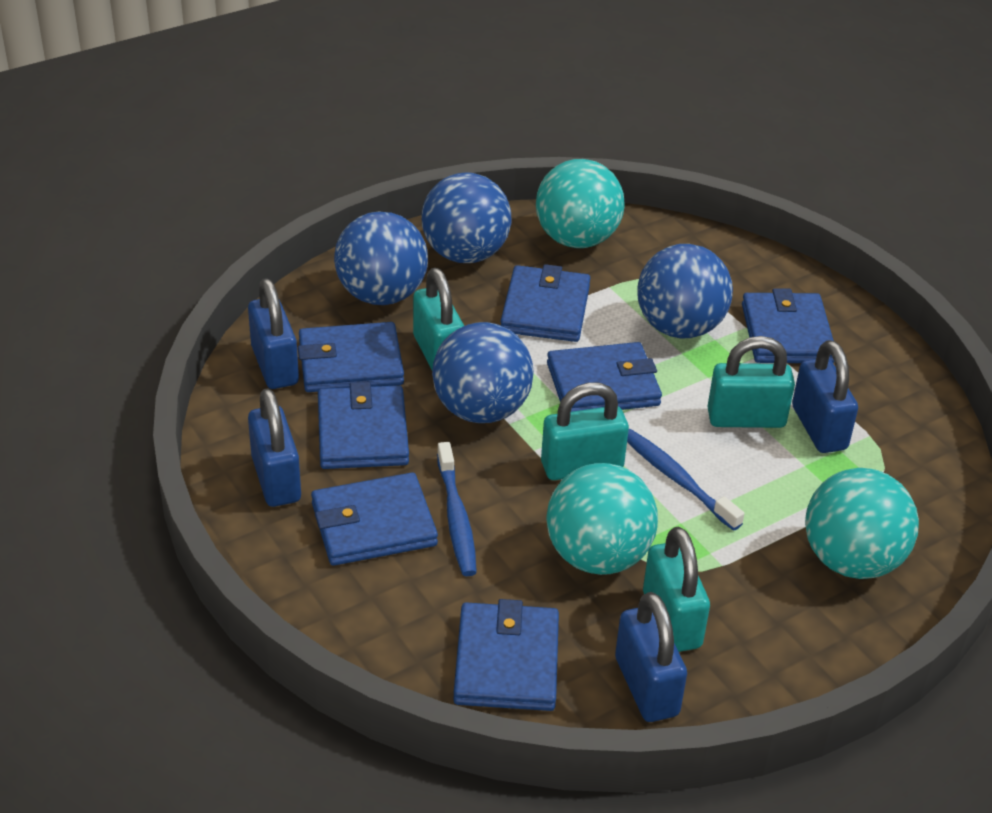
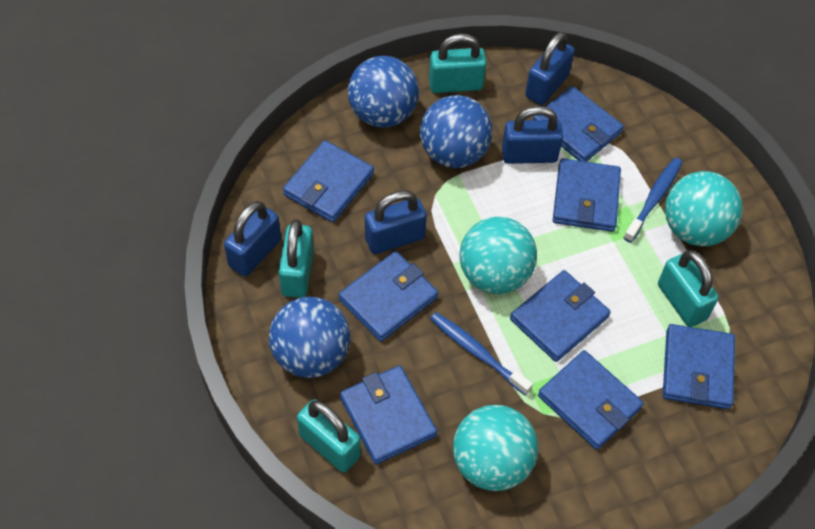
blue ball: 4 -> 3
blue wallet: 7 -> 8

